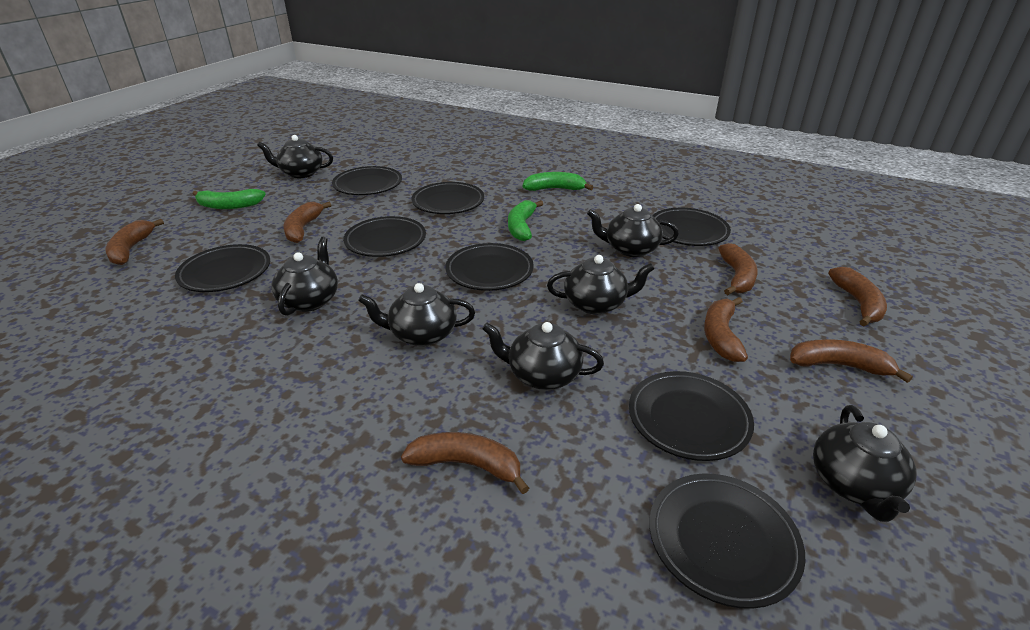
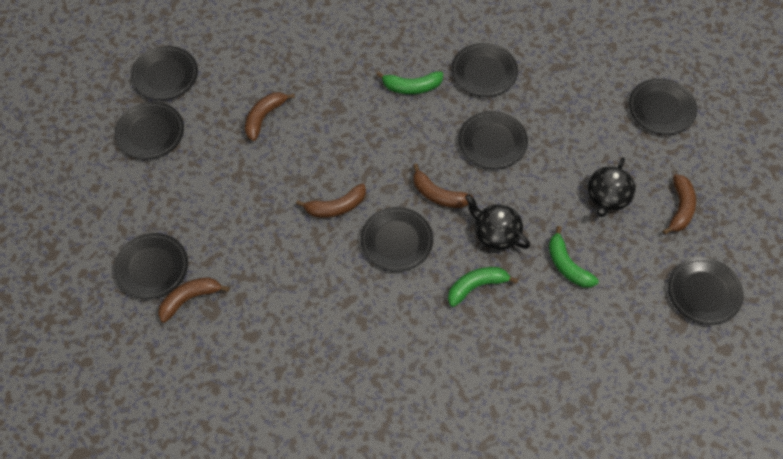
black teapot: 7 -> 2
brown banana: 7 -> 5

